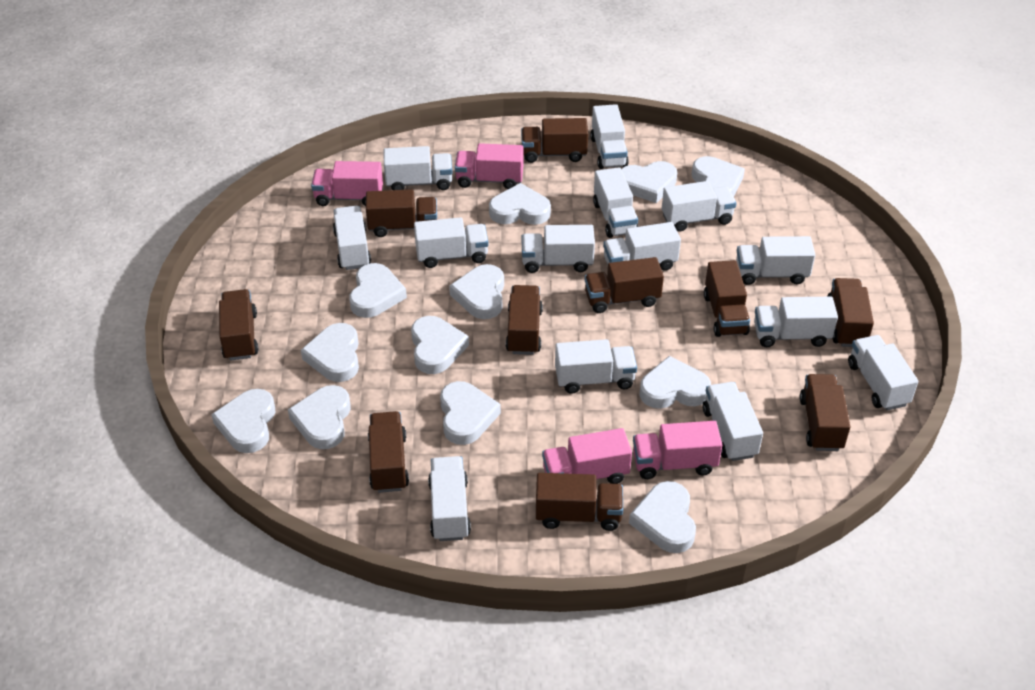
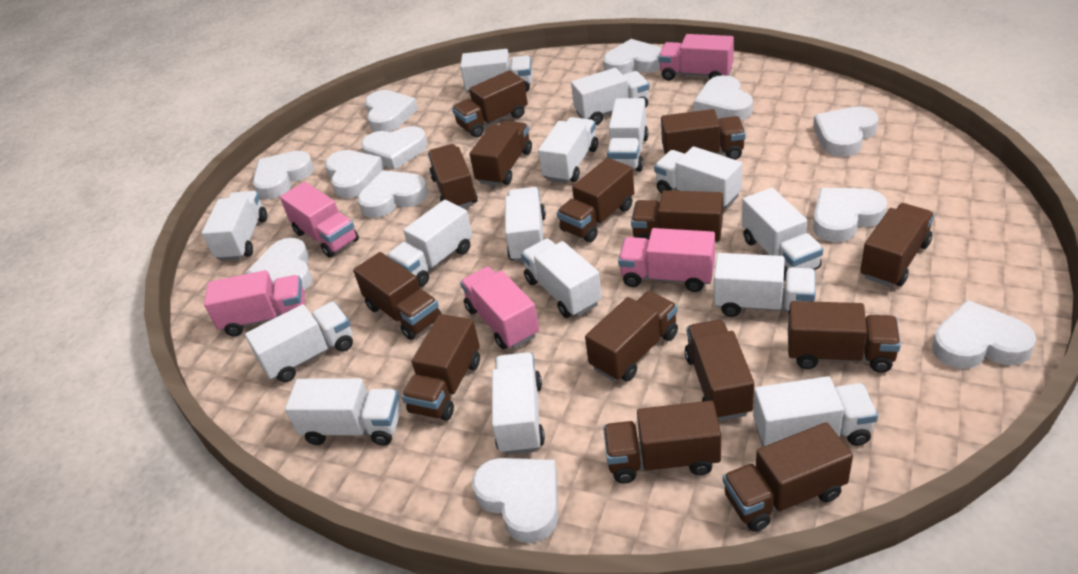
brown truck: 10 -> 14
pink truck: 4 -> 5
white truck: 14 -> 15

